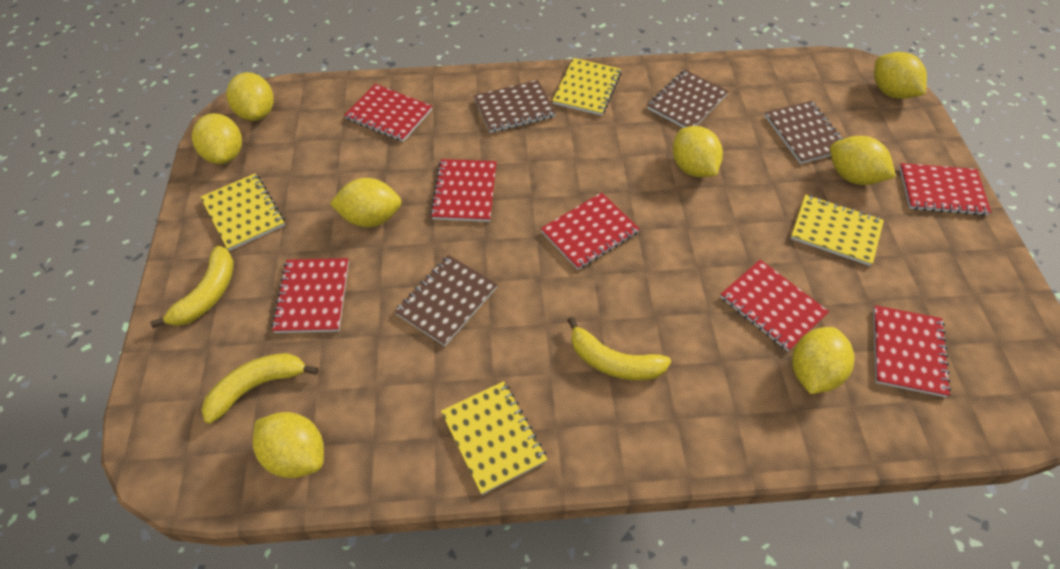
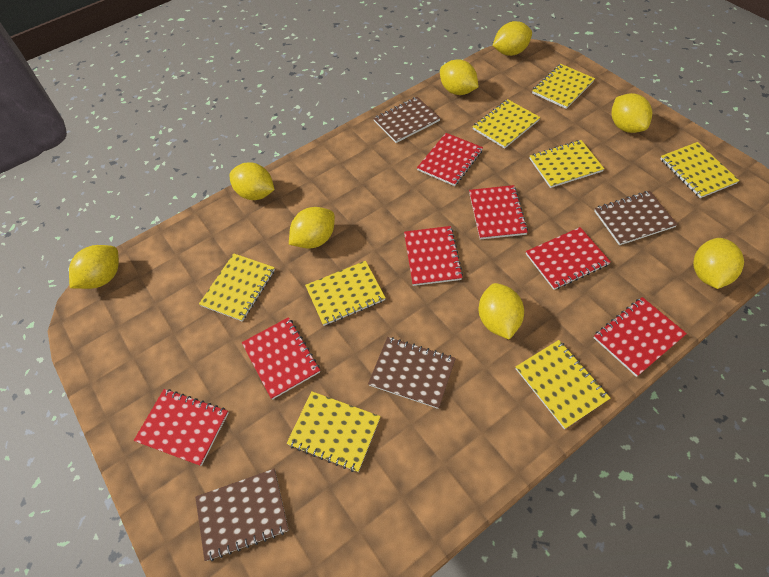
yellow banana: 3 -> 0
yellow notebook: 4 -> 8

